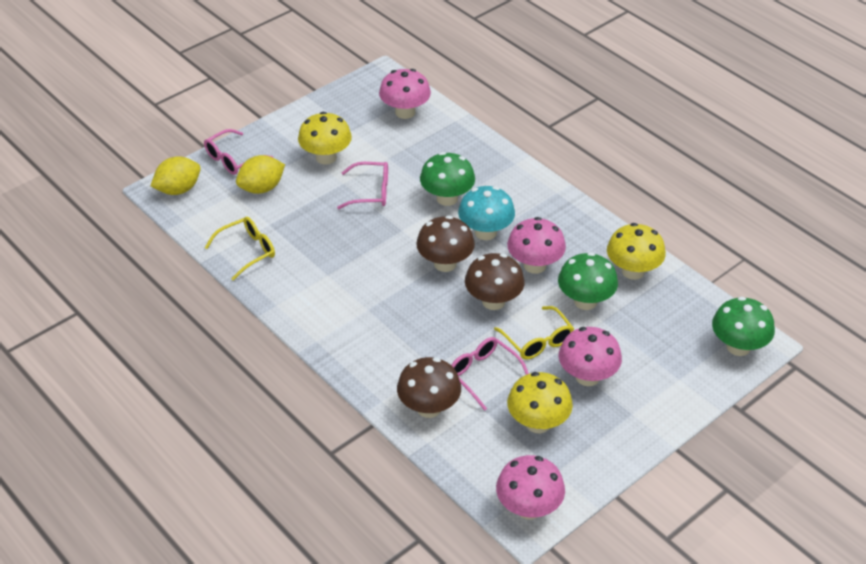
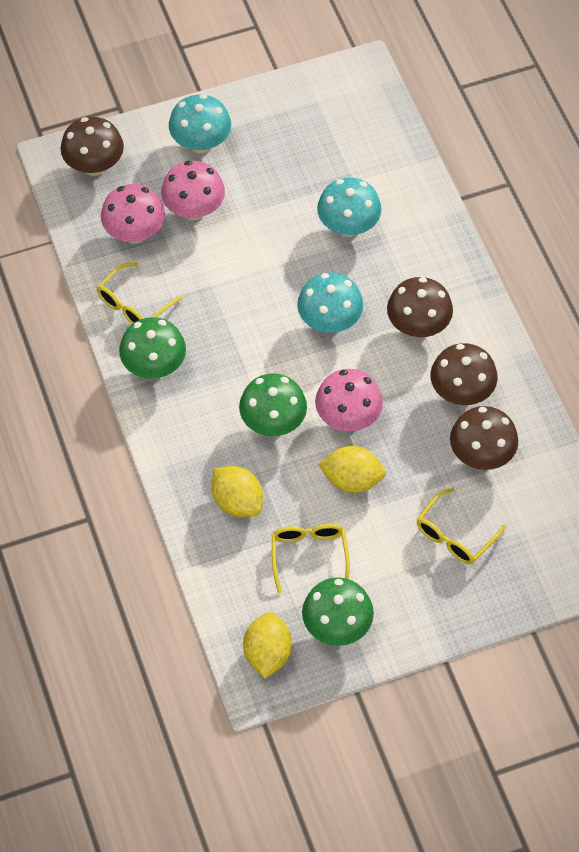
brown mushroom: 3 -> 4
pink glasses: 3 -> 0
pink mushroom: 4 -> 3
turquoise mushroom: 1 -> 3
yellow glasses: 2 -> 3
yellow lemon: 2 -> 3
yellow mushroom: 3 -> 0

